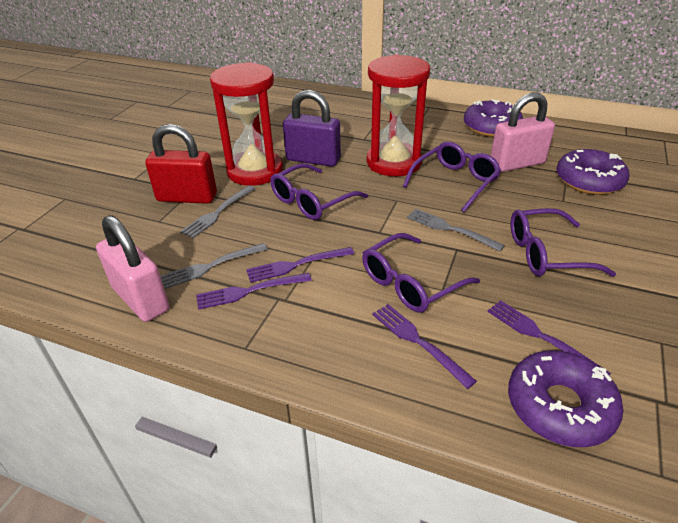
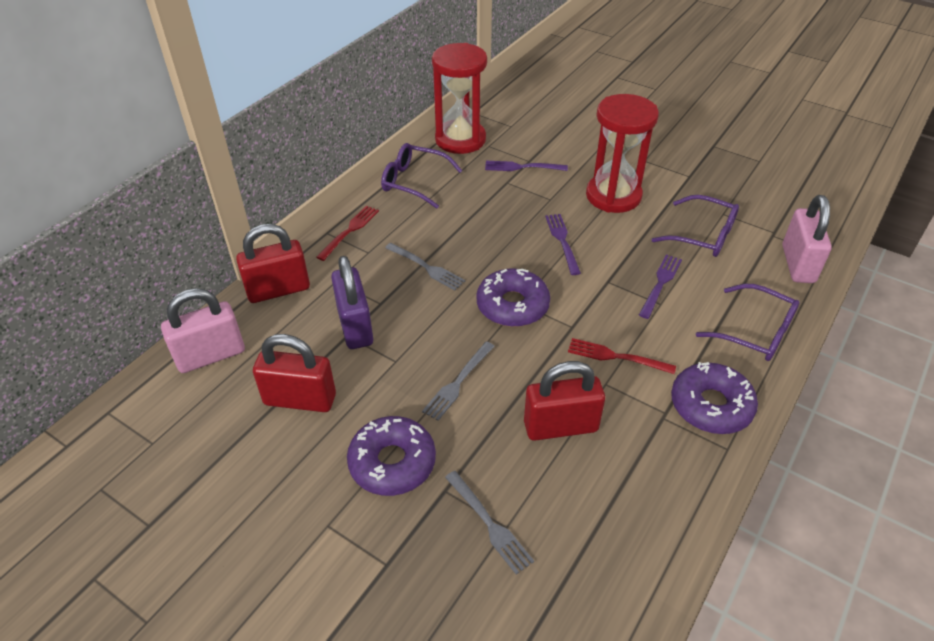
purple fork: 4 -> 3
purple glasses: 4 -> 3
red fork: 0 -> 2
red padlock: 1 -> 3

